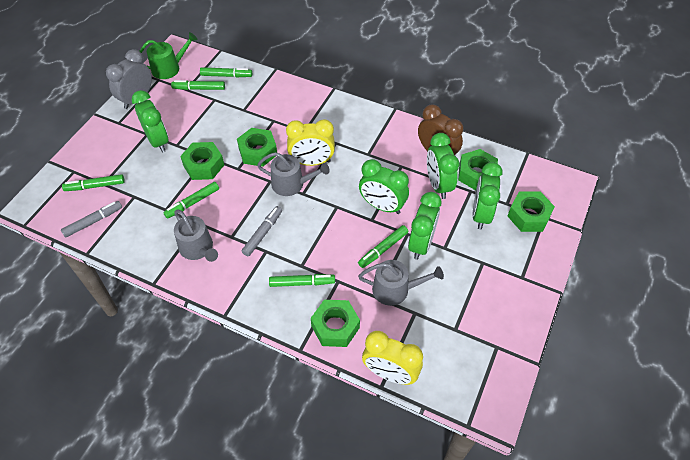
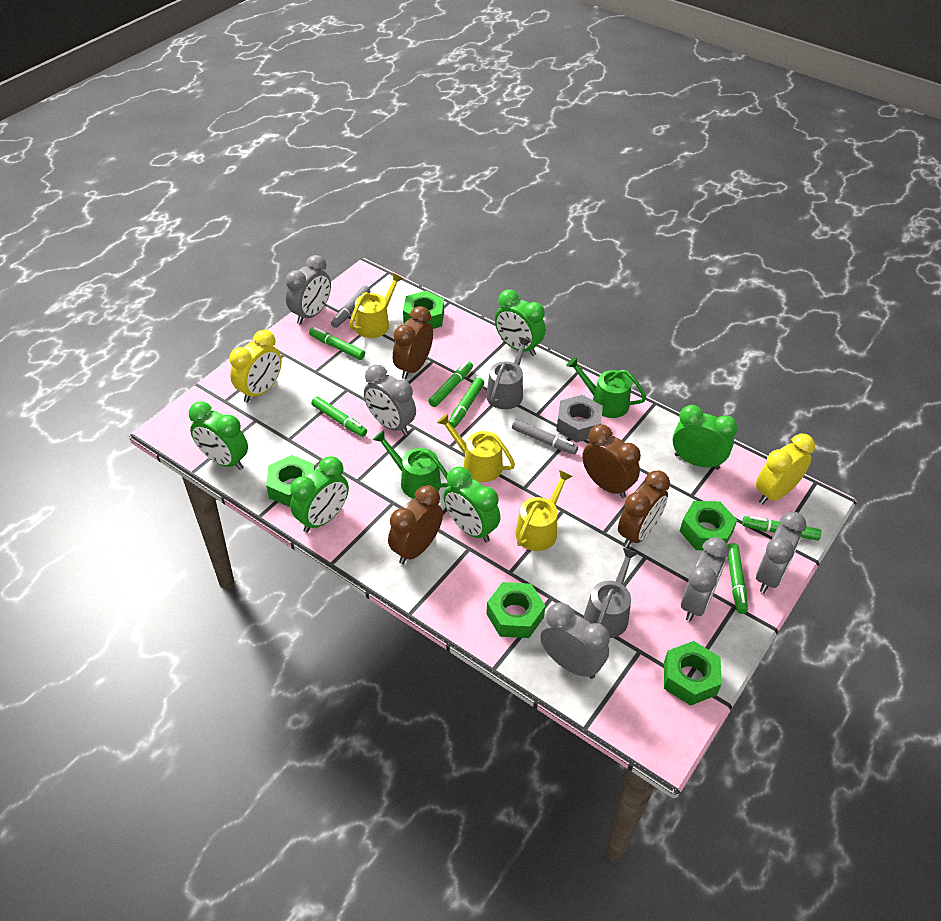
brown clock: 1 -> 4
green watering can: 1 -> 2
grey clock: 1 -> 5
grey nut: 0 -> 1
grey watering can: 3 -> 2
yellow watering can: 0 -> 3

